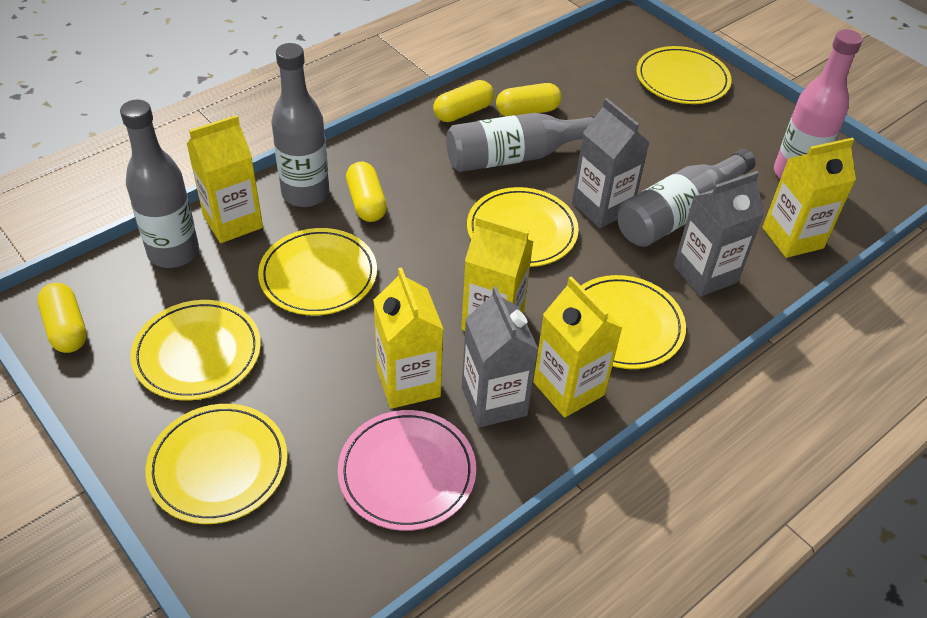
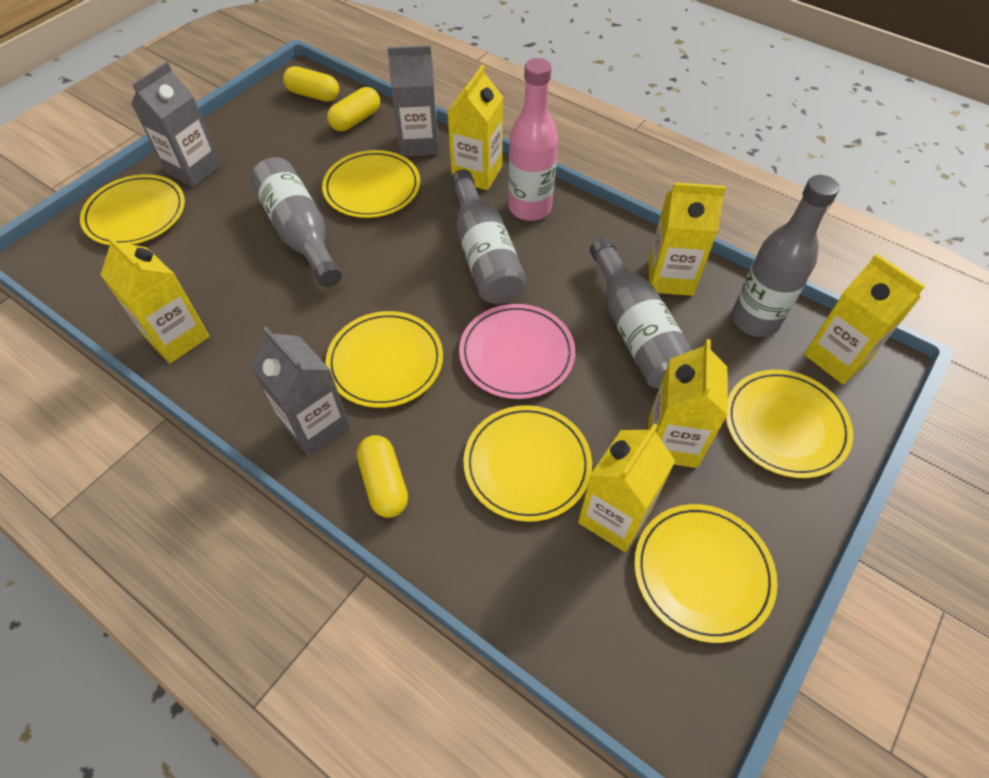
yellow capsule: 4 -> 3
yellow carton: 5 -> 6

